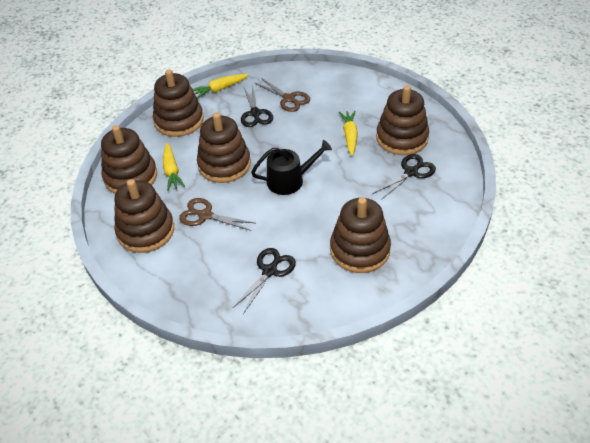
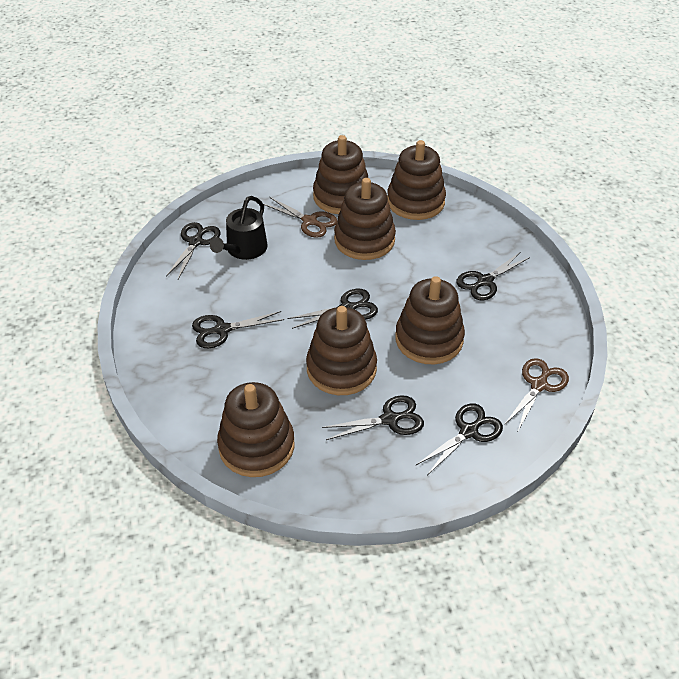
black scissors: 3 -> 6
yellow carrot: 3 -> 0

